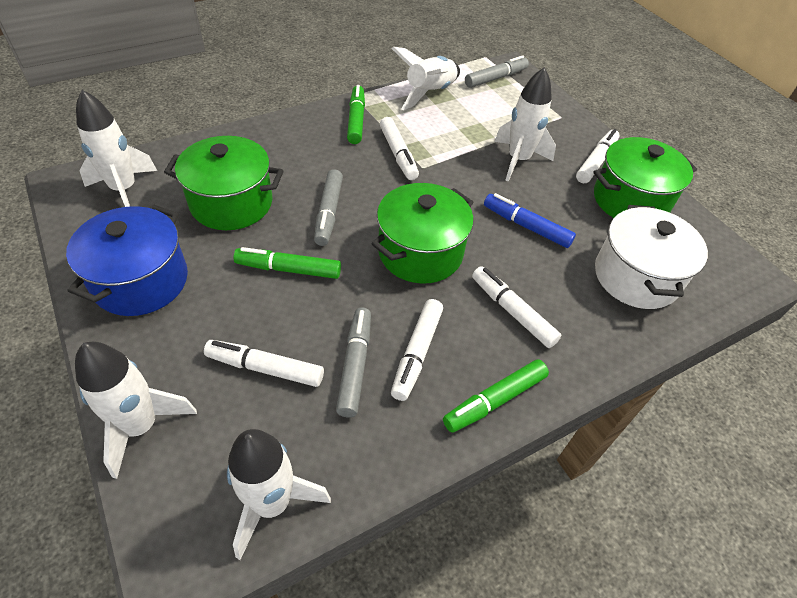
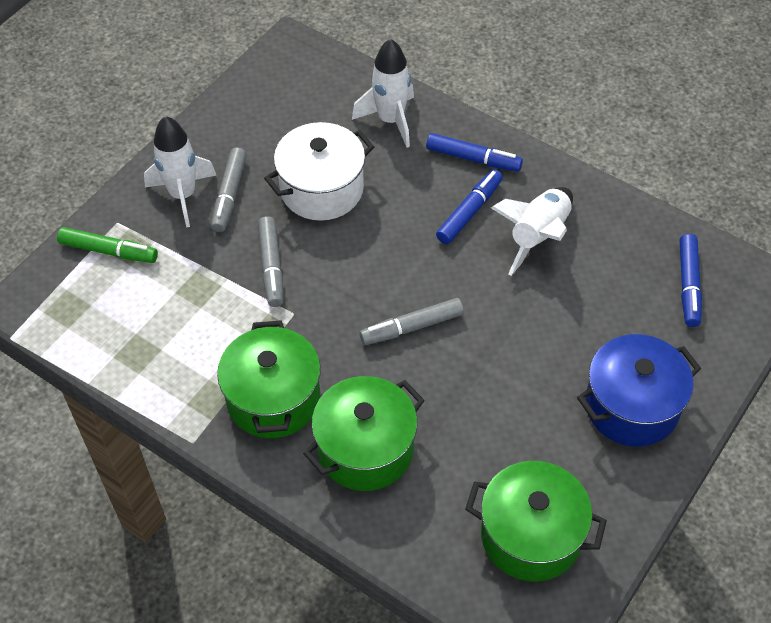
blue marker: 1 -> 3
green marker: 3 -> 1
white marker: 5 -> 0
white rocket: 5 -> 3

